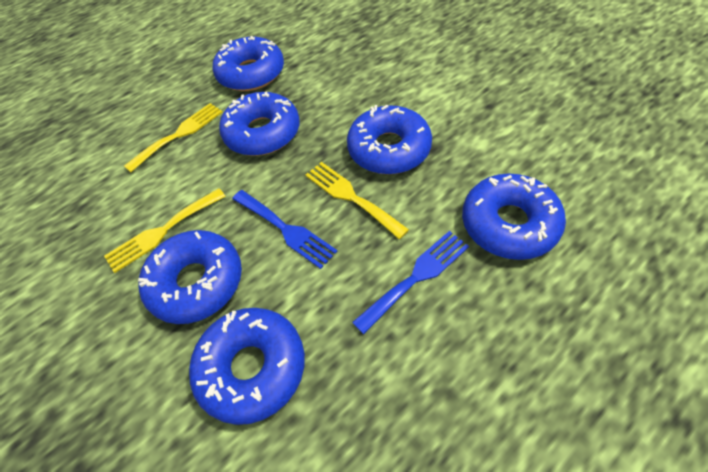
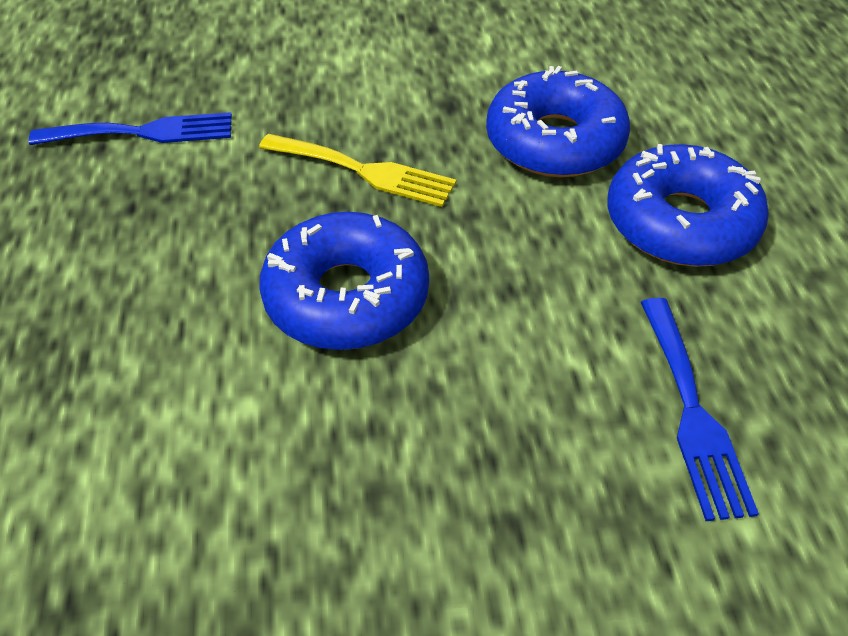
blue donut: 6 -> 3
yellow fork: 3 -> 1

